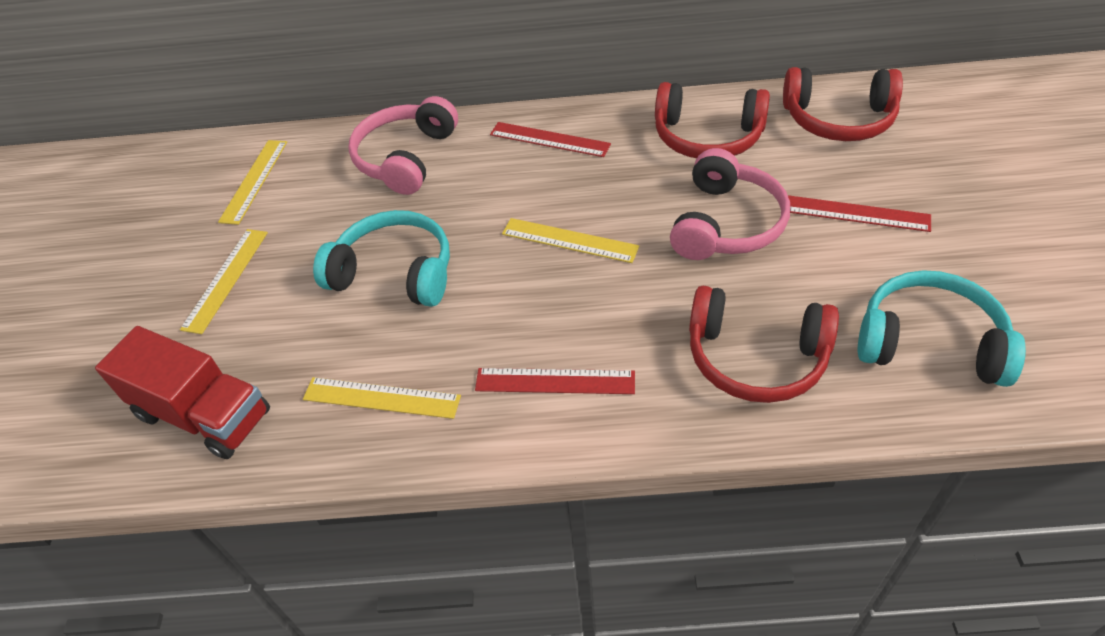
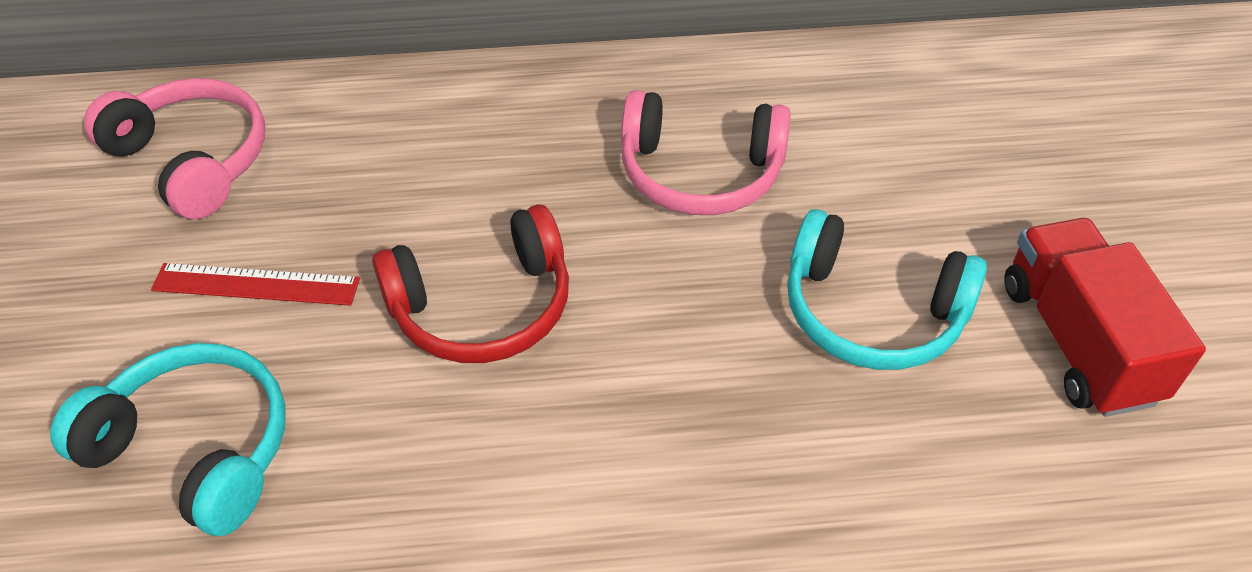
red headphones: 3 -> 1
red ruler: 3 -> 1
yellow ruler: 4 -> 0

